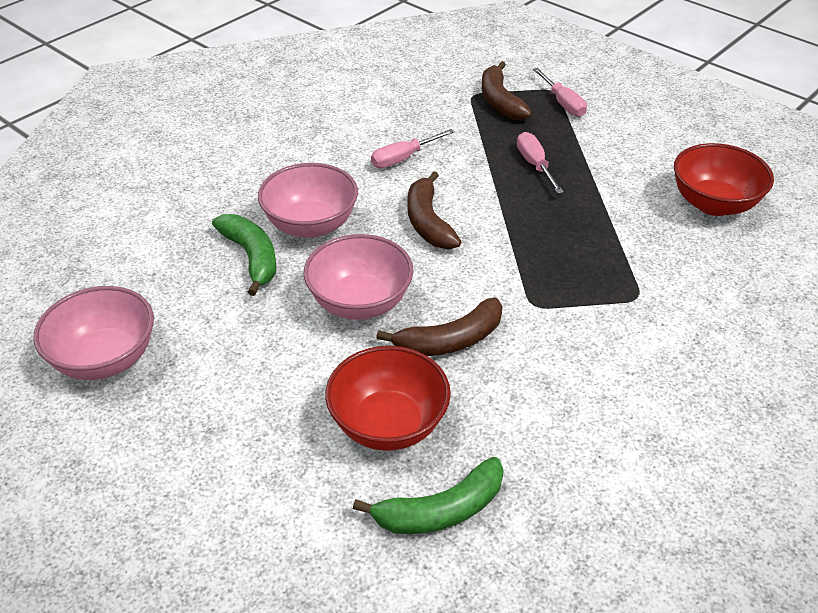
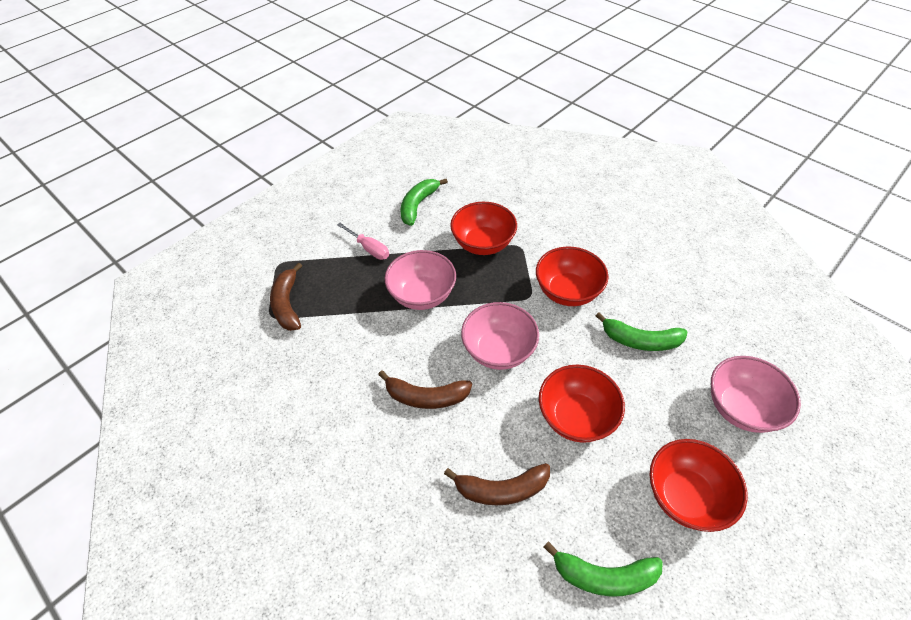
green banana: 2 -> 3
pink screwdriver: 3 -> 1
red bowl: 2 -> 4

